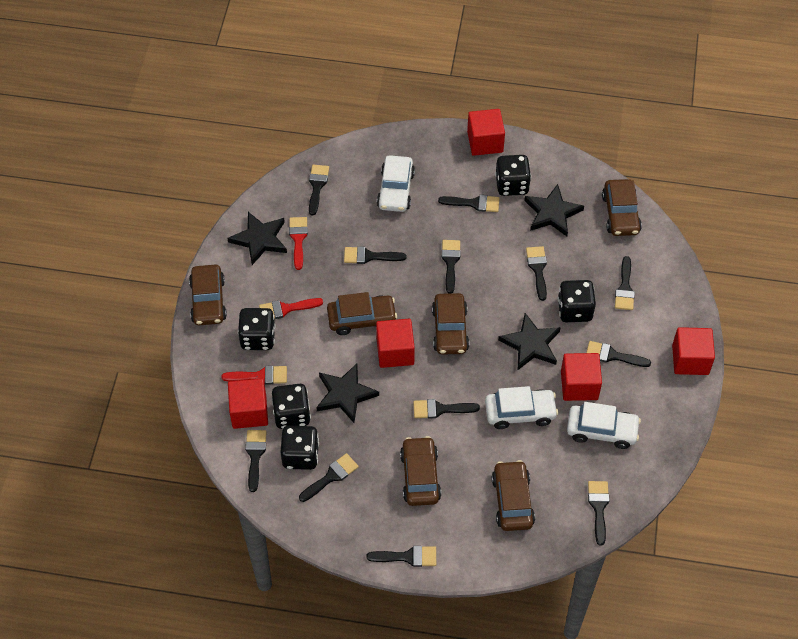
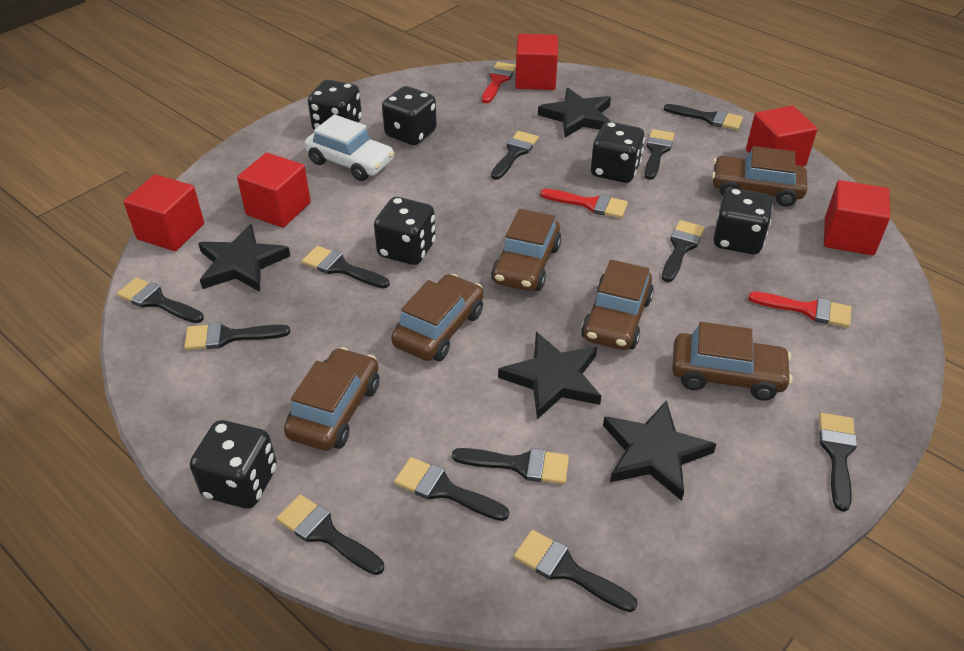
black dice: 5 -> 6
white car: 3 -> 1

